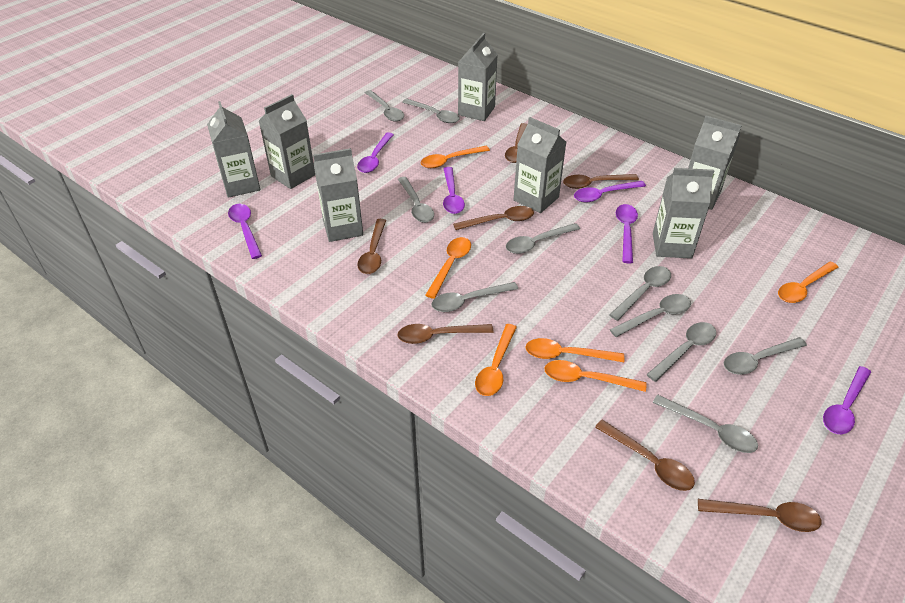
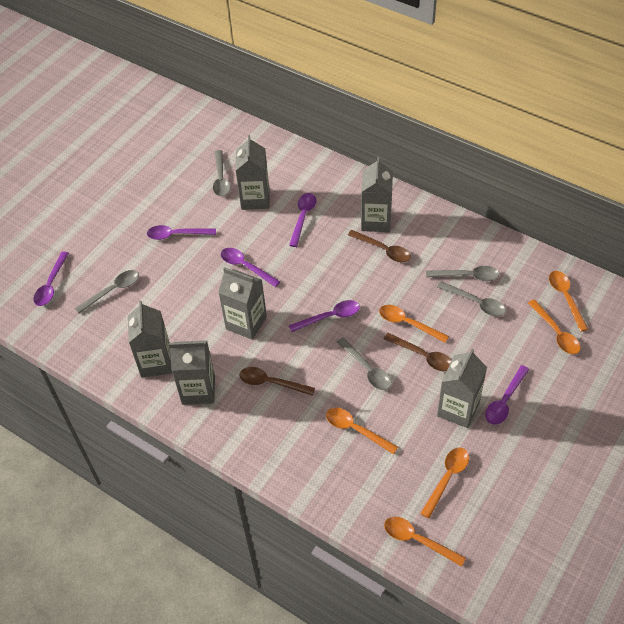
brown spoon: 7 -> 3
grey carton: 7 -> 6
grey spoon: 10 -> 5

